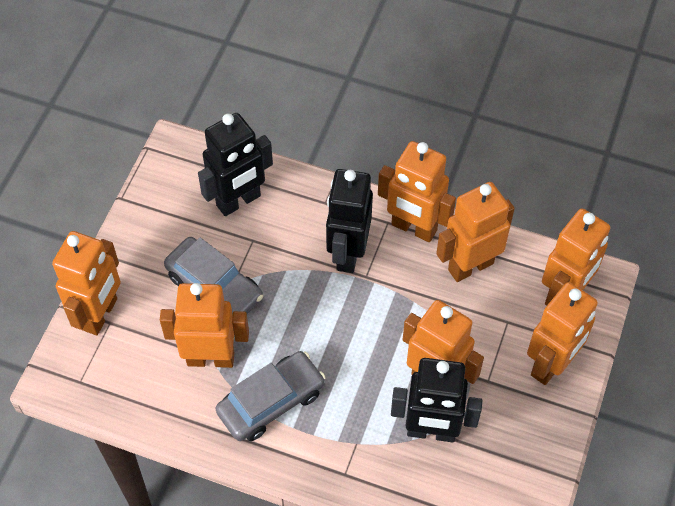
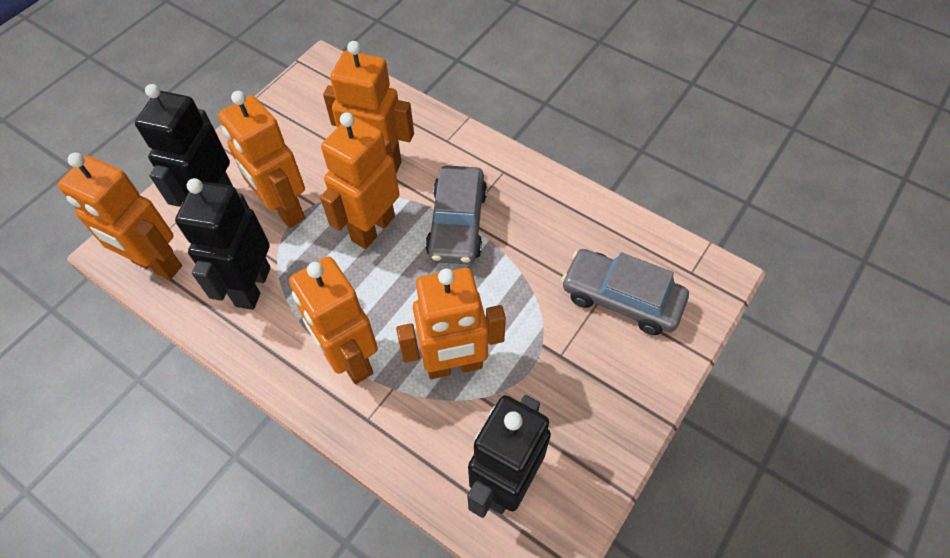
orange robot: 7 -> 6

